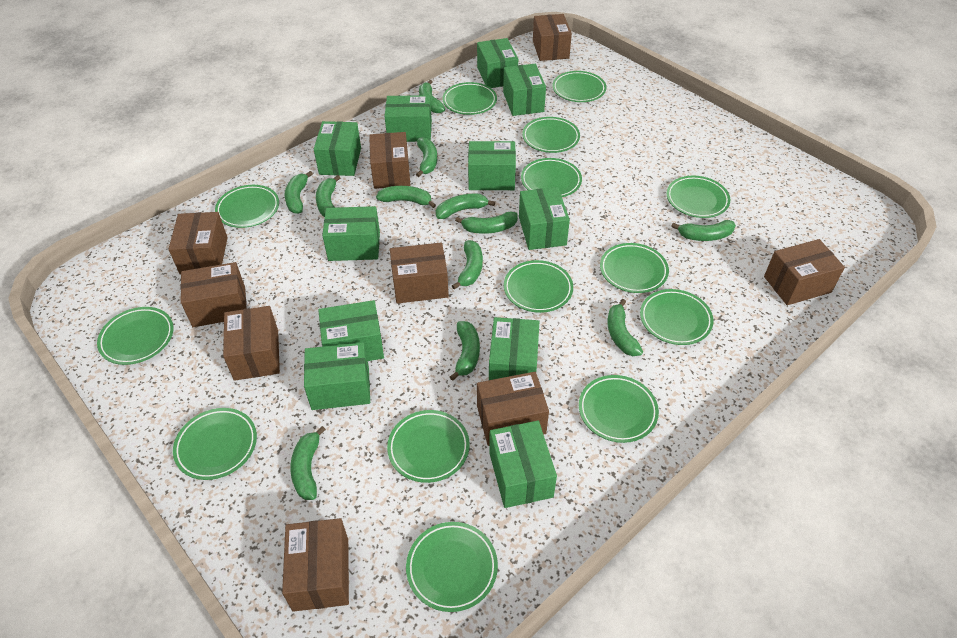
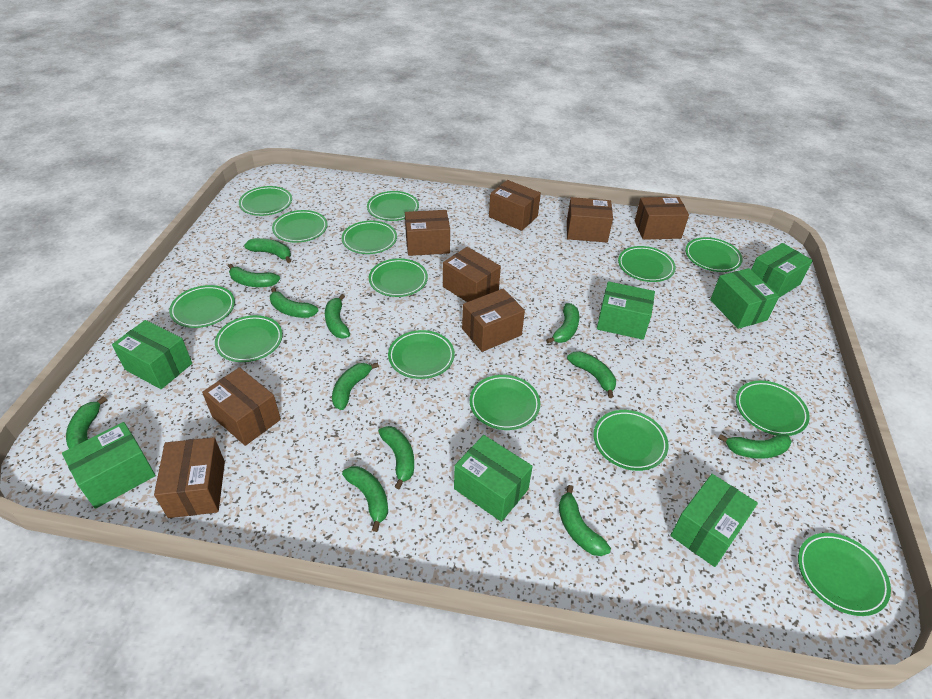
brown box: 9 -> 8
green box: 11 -> 7

